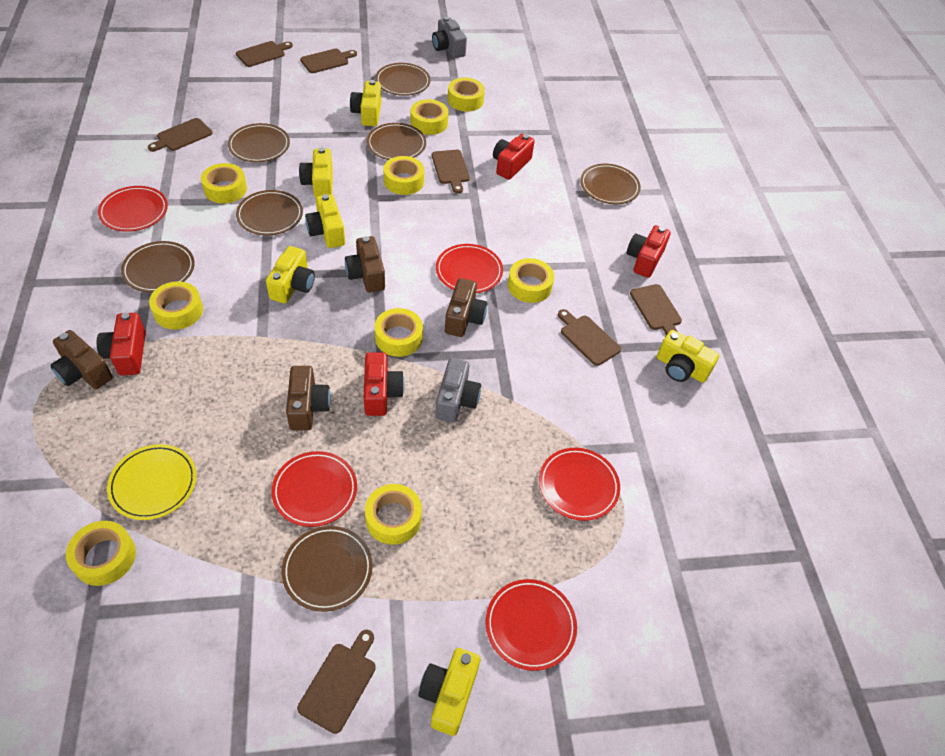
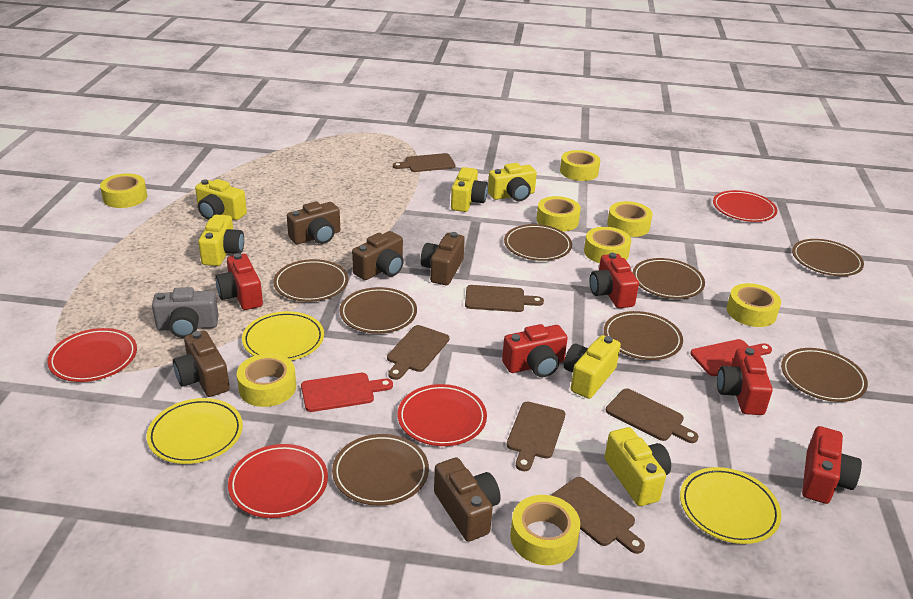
brown camera: 4 -> 5
brown cutting board: 7 -> 6
brown plate: 7 -> 8
grey camera: 2 -> 1
red camera: 4 -> 5
red cutting board: 0 -> 2
red plate: 5 -> 4
yellow plate: 1 -> 3
yellow tape: 9 -> 8

